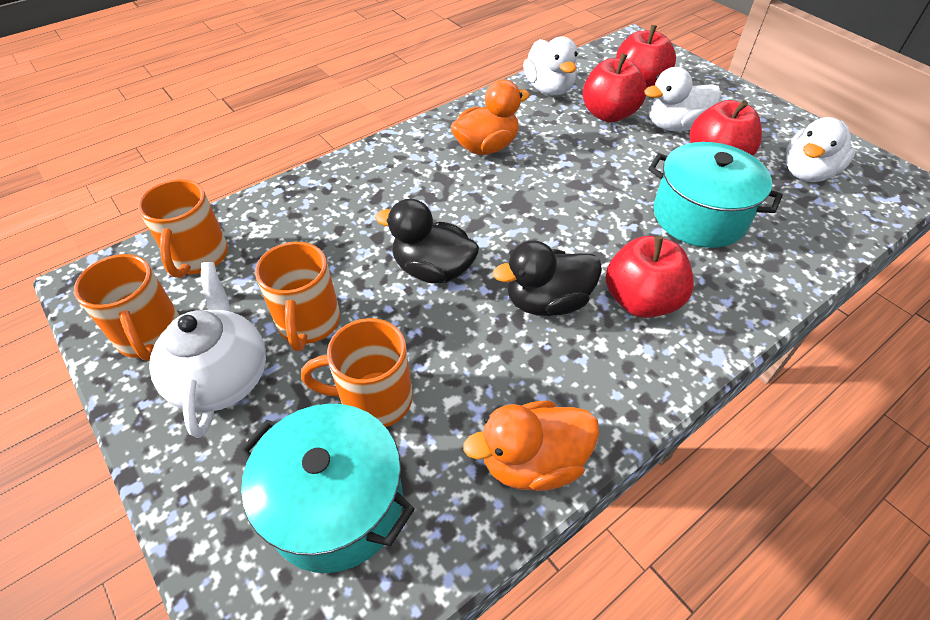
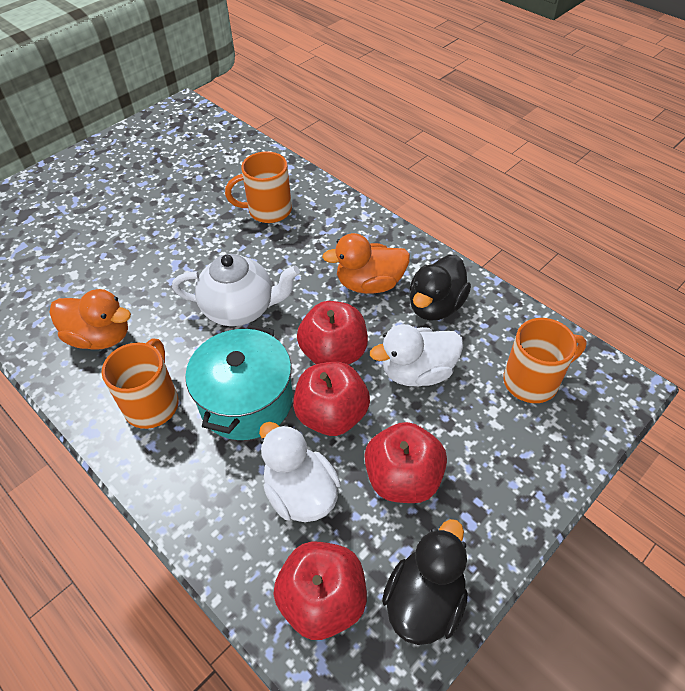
orange mug: 4 -> 3
turquoise pot: 2 -> 1
white duck: 3 -> 2

